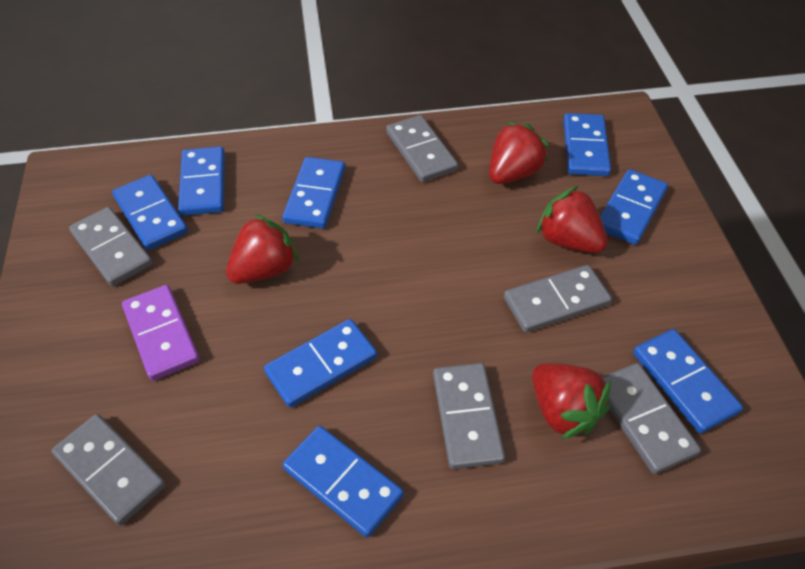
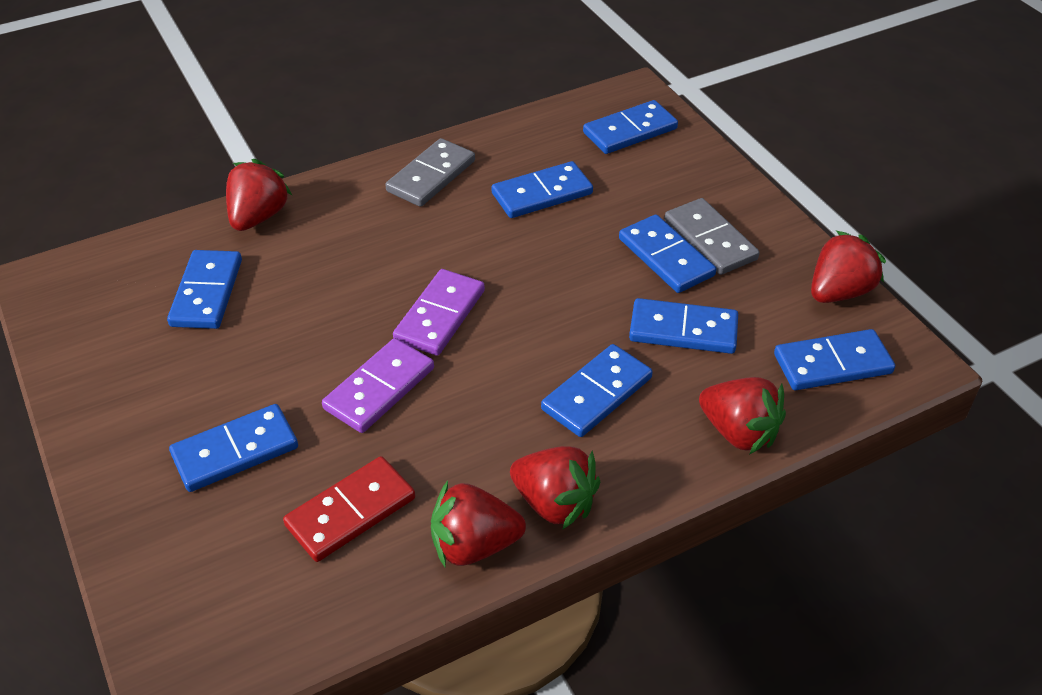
grey domino: 6 -> 2
purple domino: 1 -> 2
red domino: 0 -> 1
red strawberry: 4 -> 5

